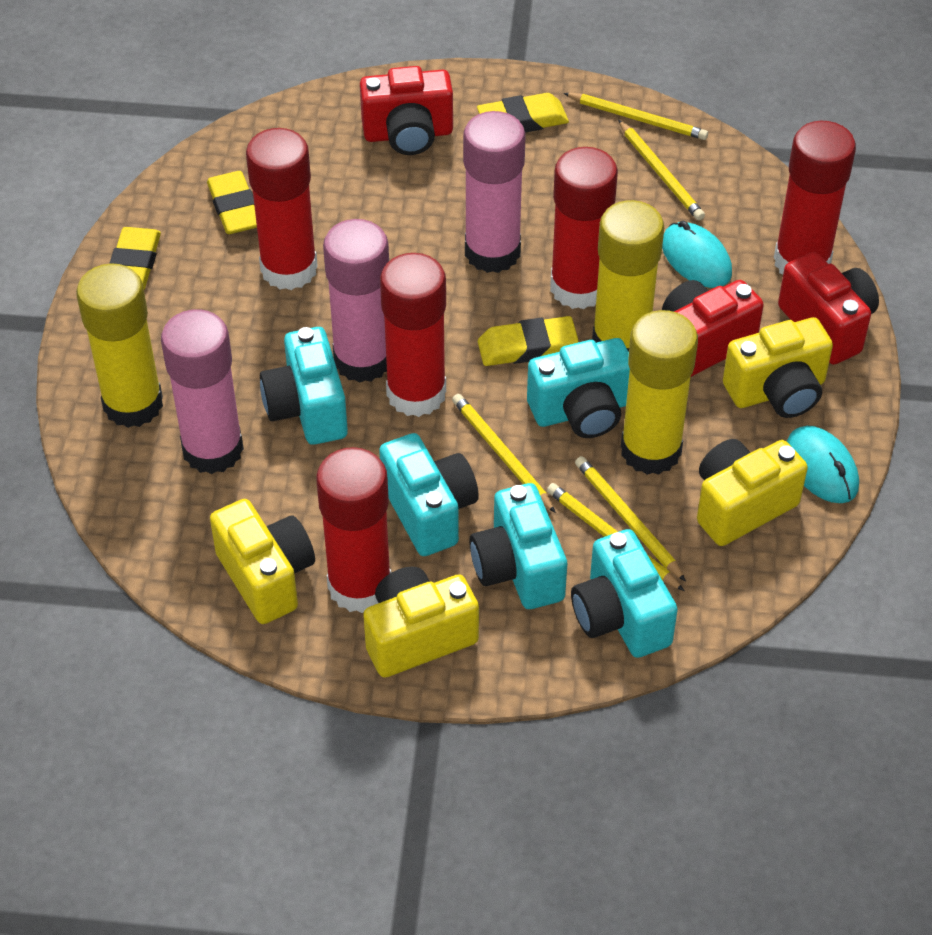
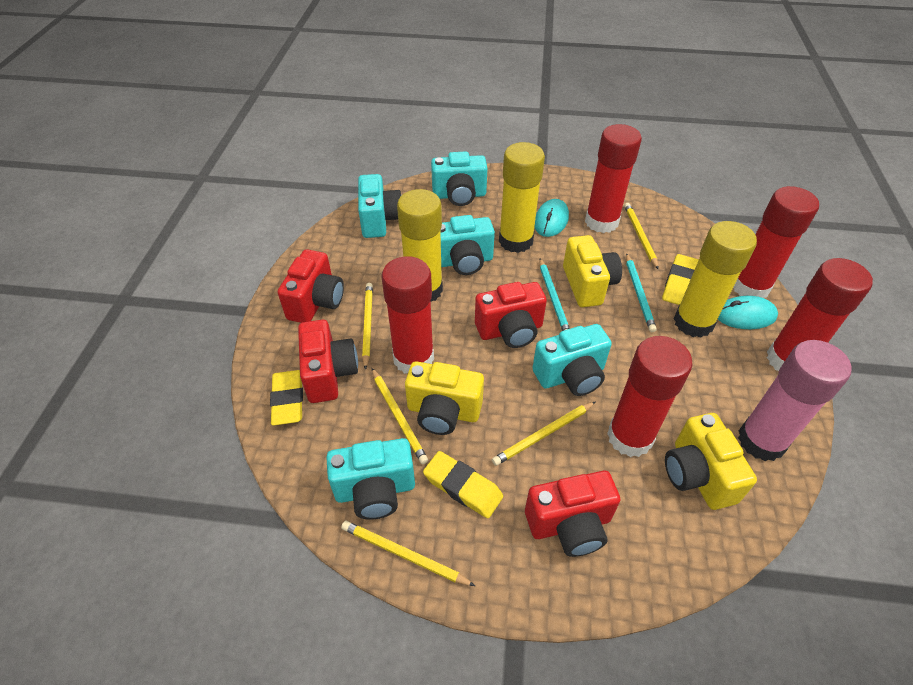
pink glue stick: 3 -> 1
red camera: 3 -> 4
turquoise pencil: 0 -> 2
yellow camera: 4 -> 3
yellow eraser: 4 -> 3

